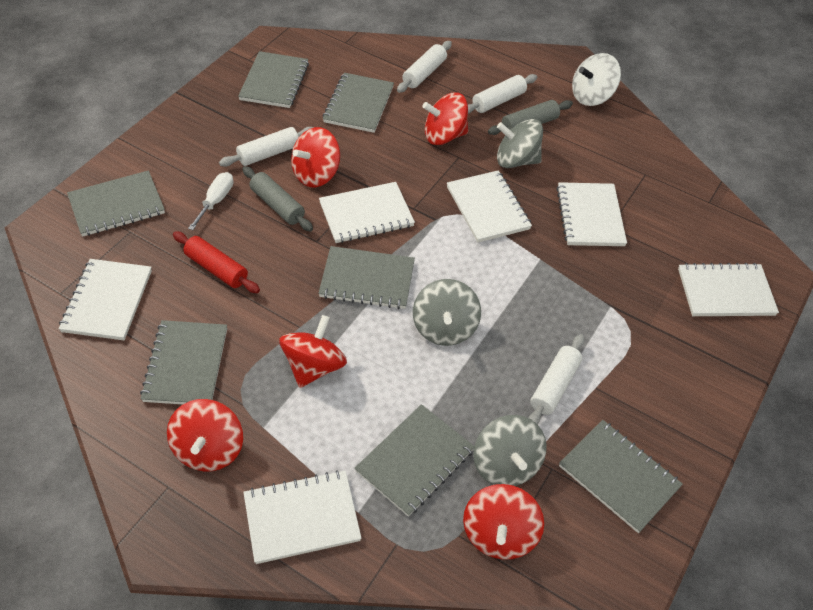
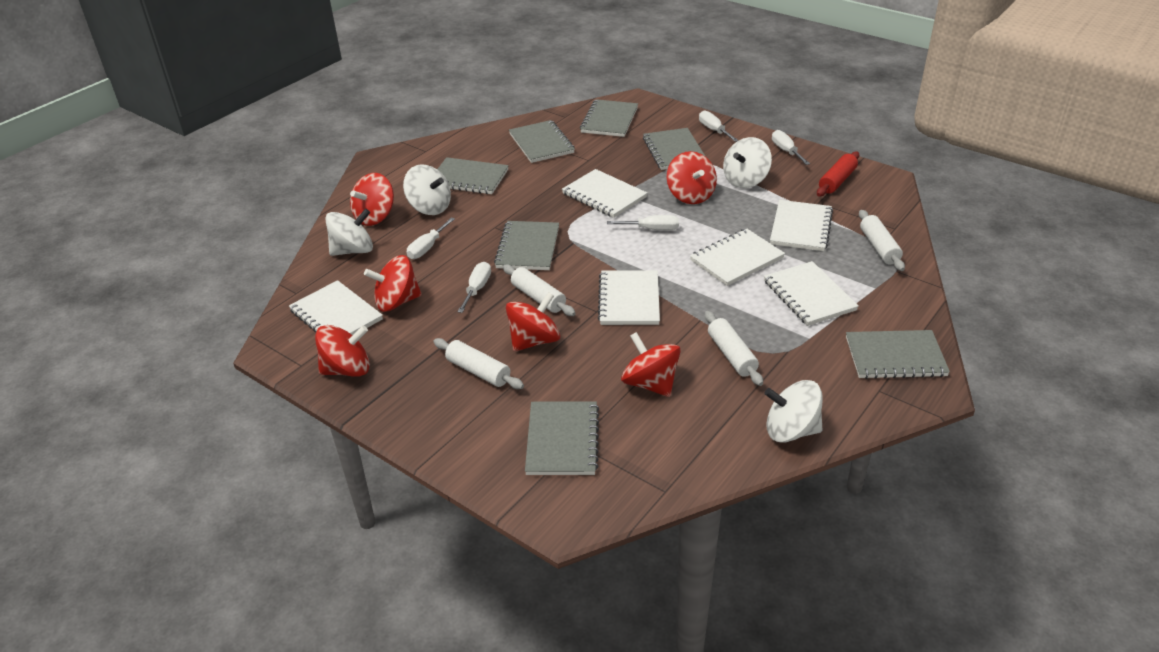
grey rolling pin: 2 -> 0
grey spinning top: 3 -> 0
red spinning top: 5 -> 6
white screwdriver: 1 -> 5
white spinning top: 1 -> 4

